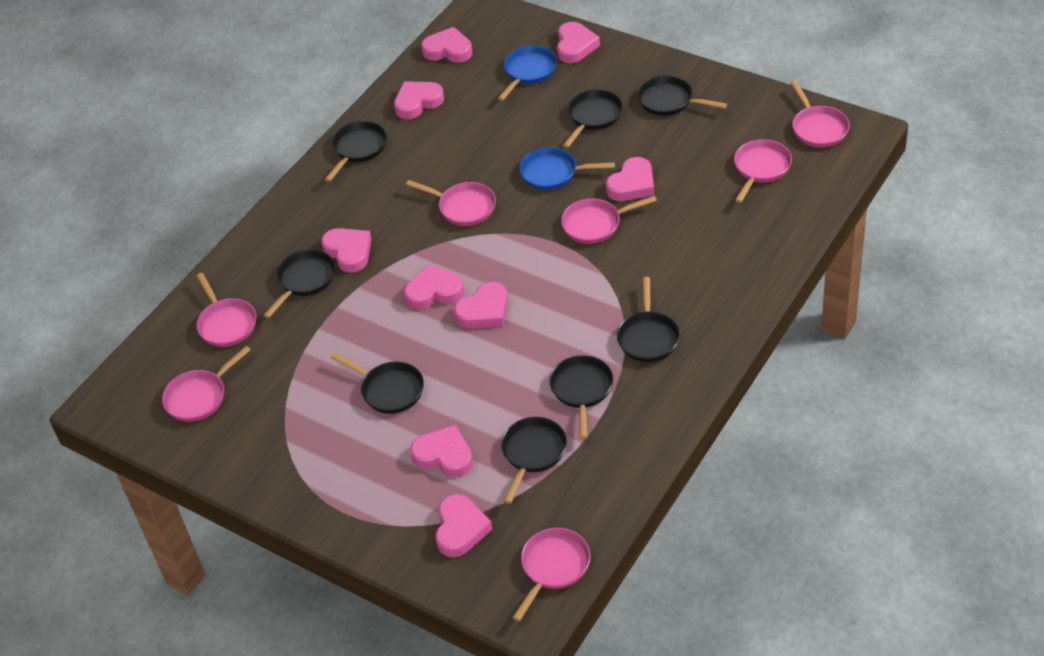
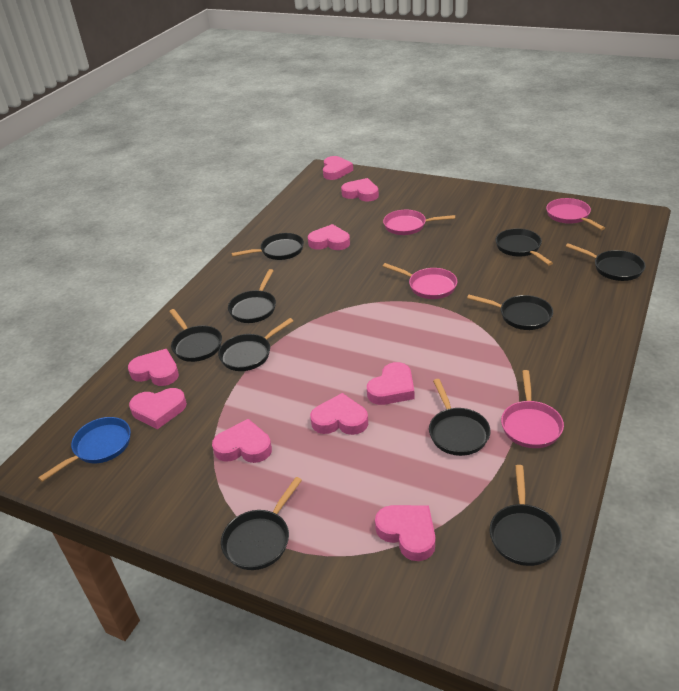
black pan: 8 -> 10
blue pan: 2 -> 1
pink pan: 7 -> 4

